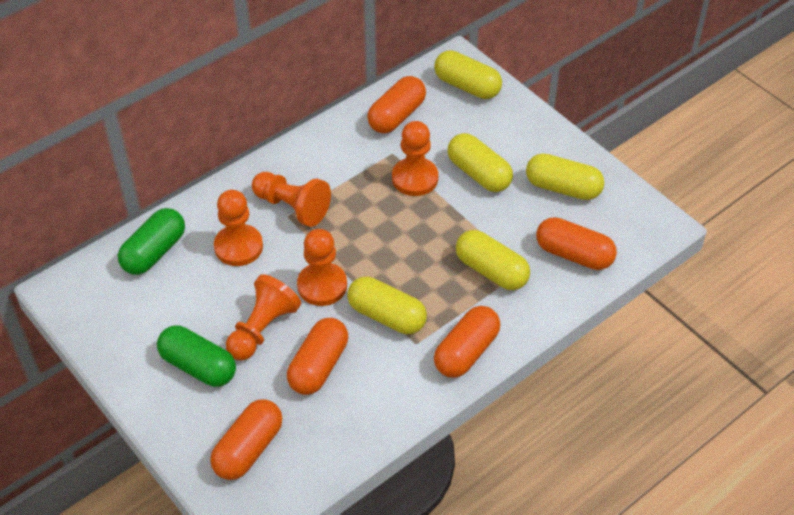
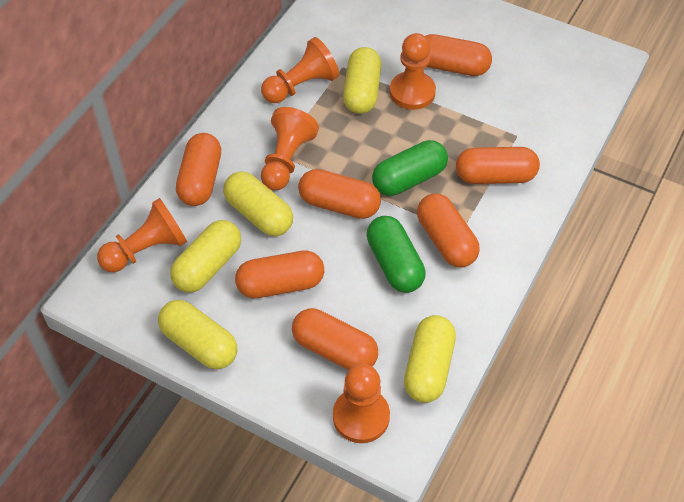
orange capsule: 5 -> 7

